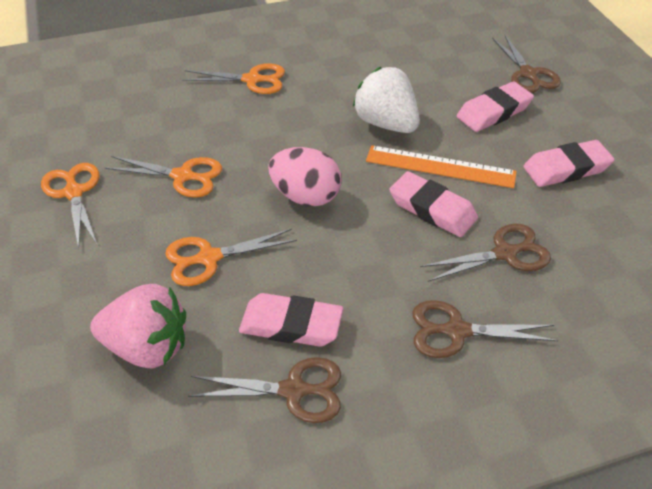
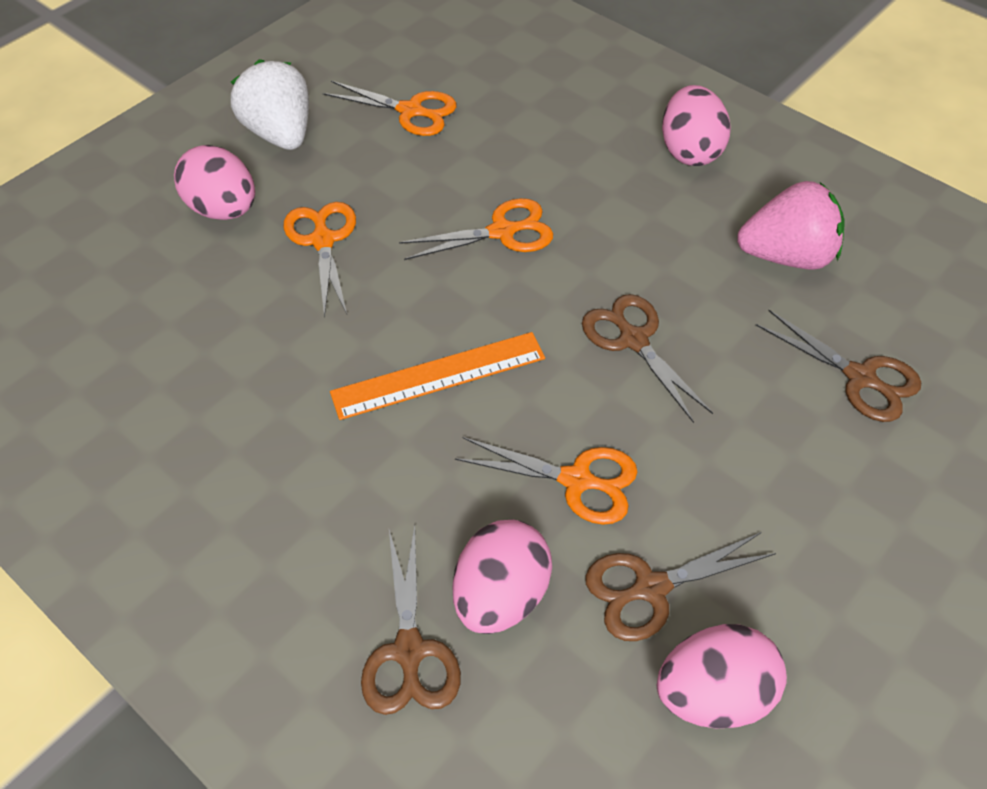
pink egg: 1 -> 4
pink eraser: 4 -> 0

